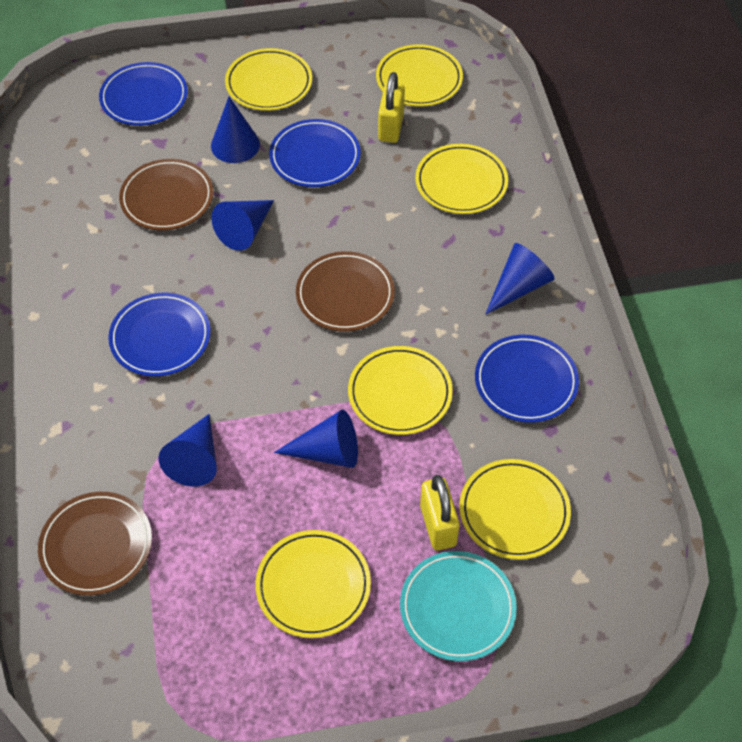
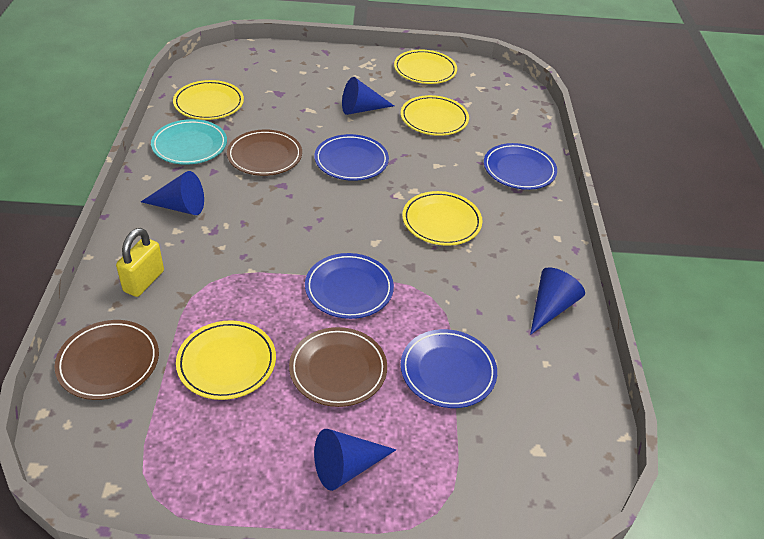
blue cone: 5 -> 4
yellow padlock: 2 -> 1
yellow plate: 6 -> 5

